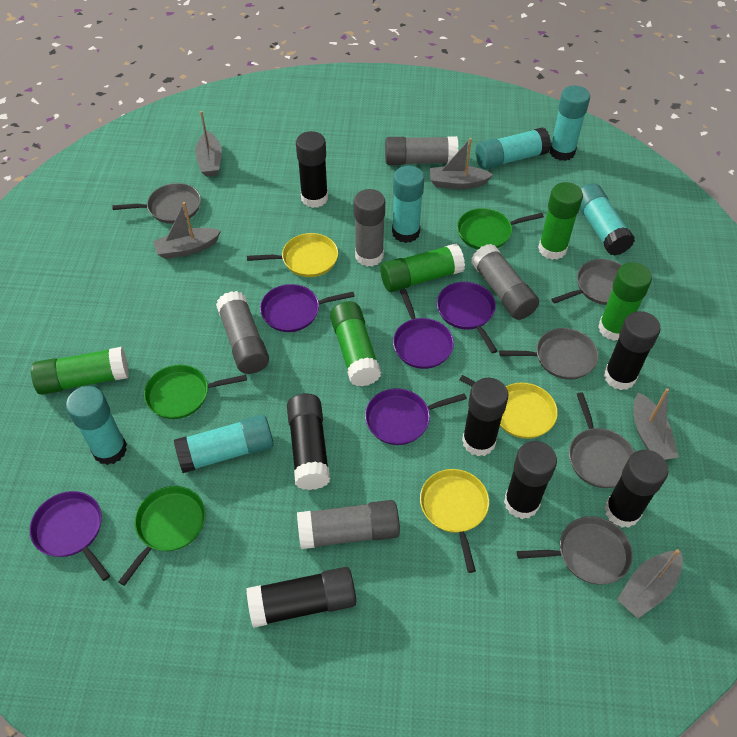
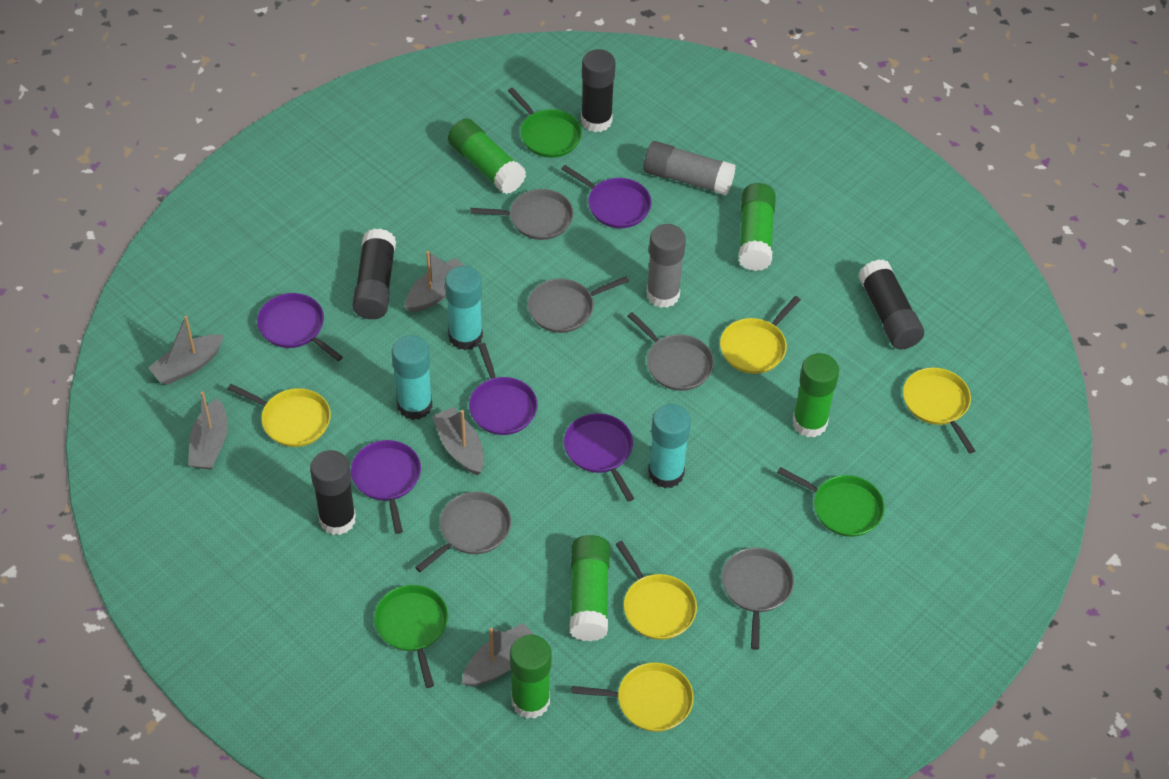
black glue stick: 7 -> 4
grey glue stick: 5 -> 2
turquoise glue stick: 6 -> 3
yellow pan: 3 -> 5

